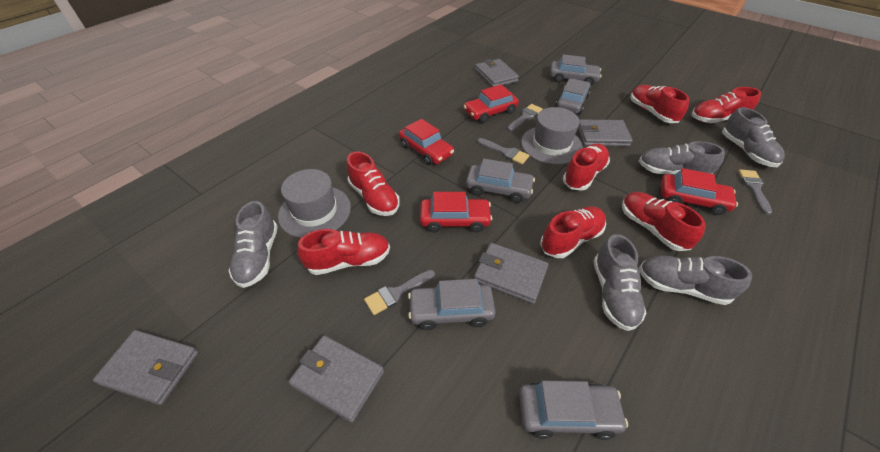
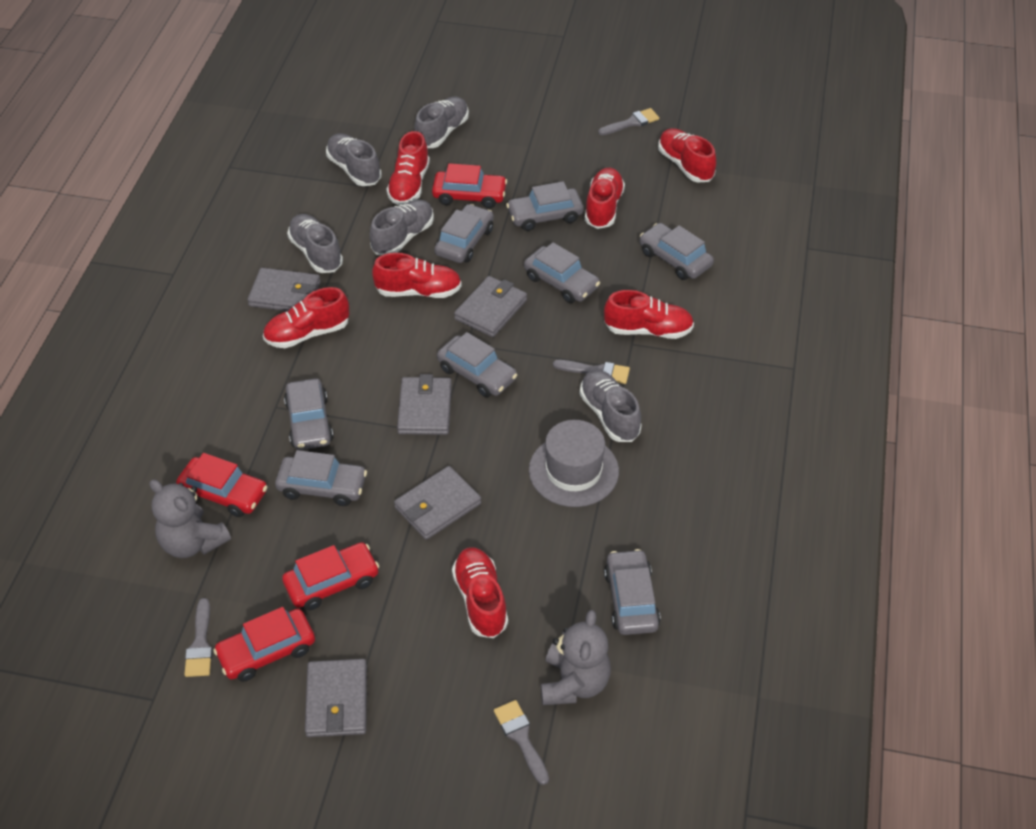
grey car: 5 -> 8
grey hat: 2 -> 1
grey teddy bear: 0 -> 2

